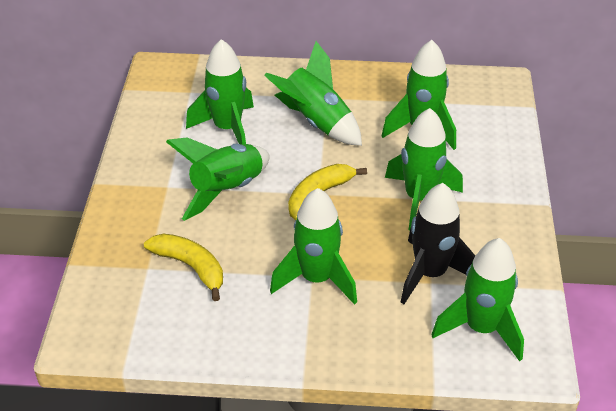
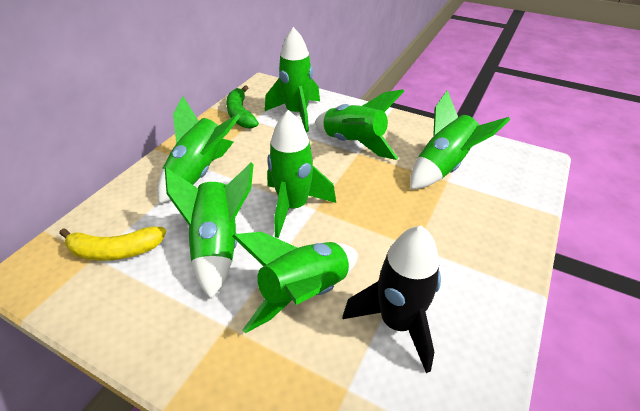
green banana: 0 -> 1
yellow banana: 2 -> 1

